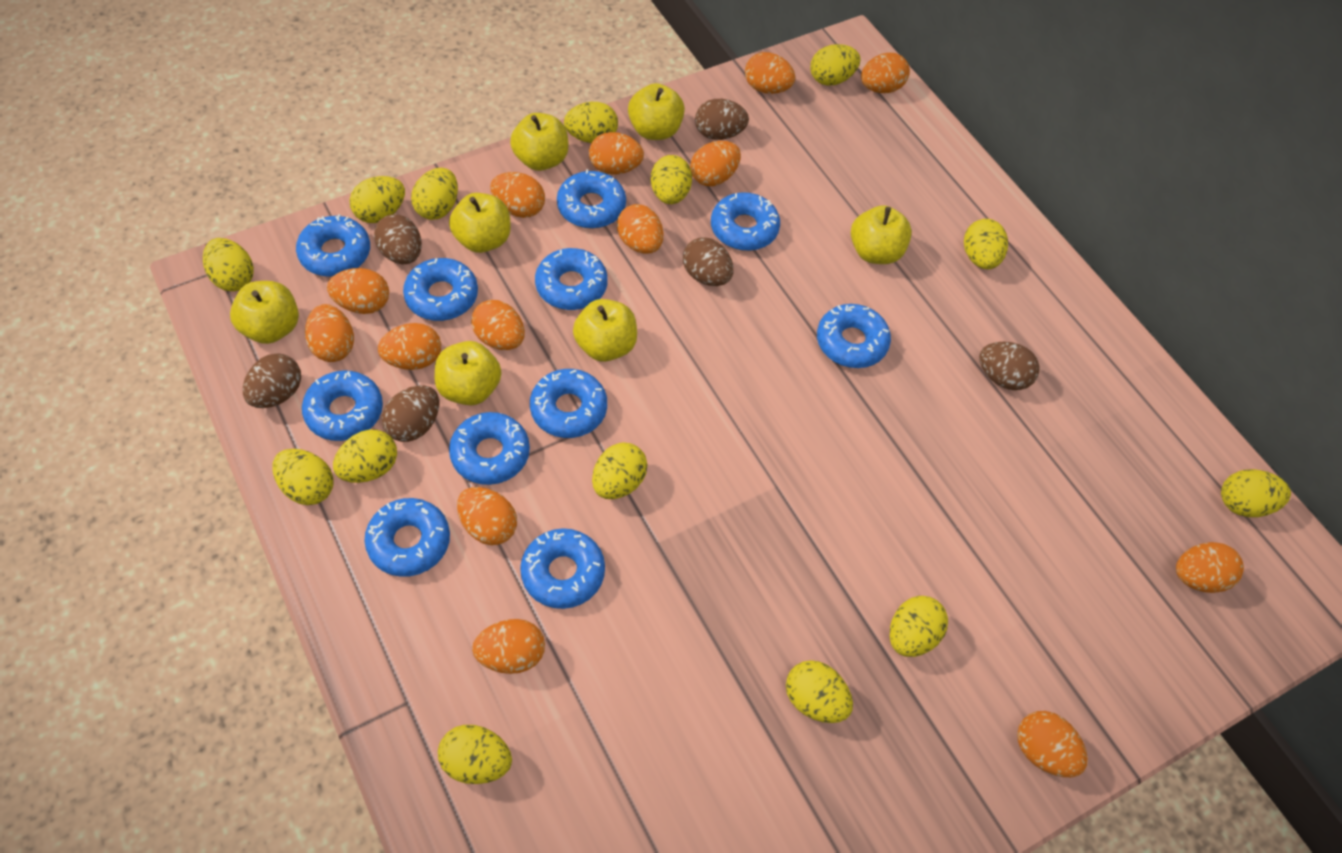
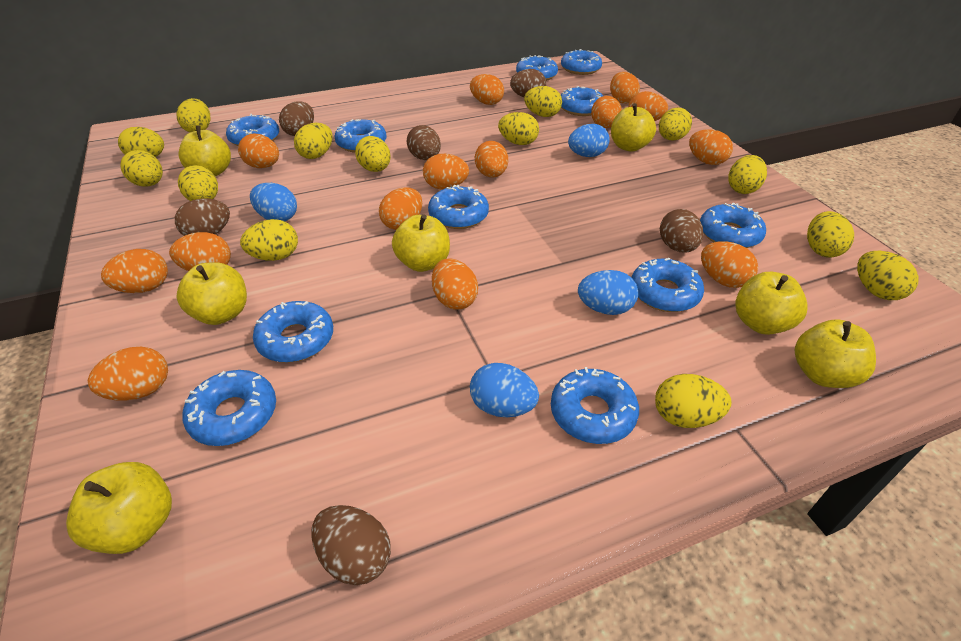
blue egg: 0 -> 4

